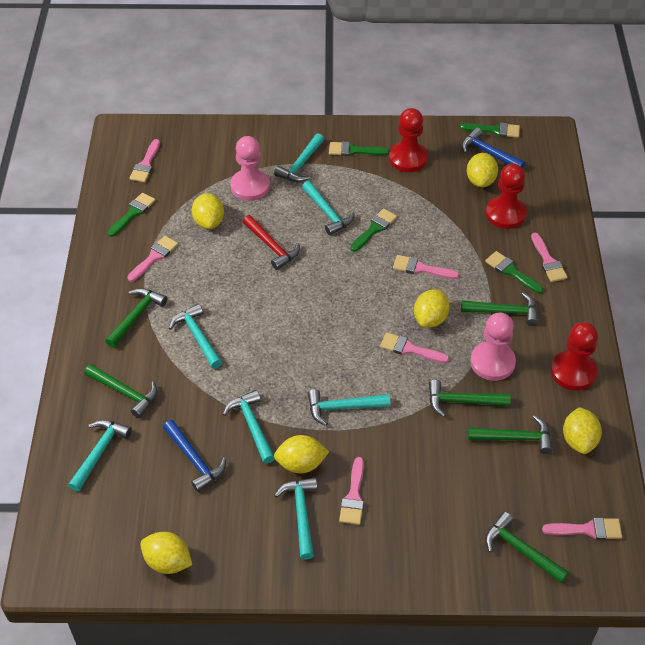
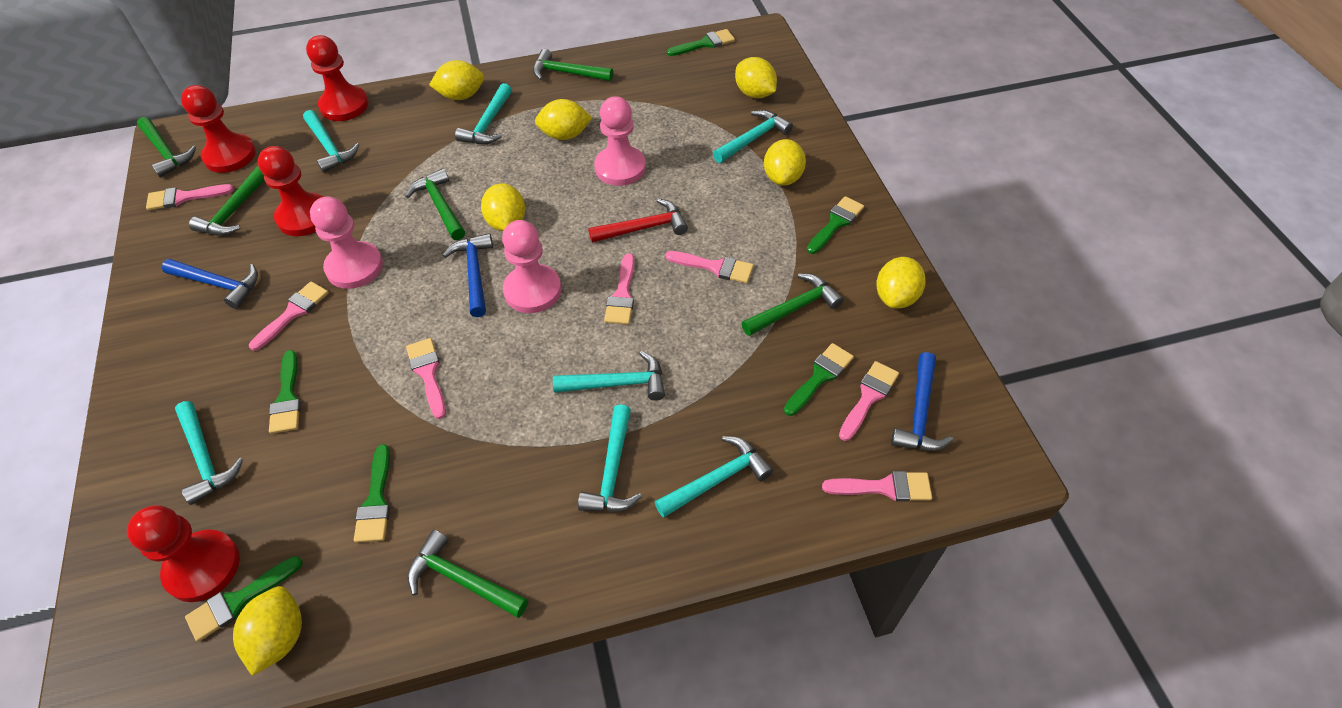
blue hammer: 2 -> 3
green brush: 5 -> 6
pink pawn: 2 -> 3
red pawn: 3 -> 4
yellow lemon: 6 -> 7

